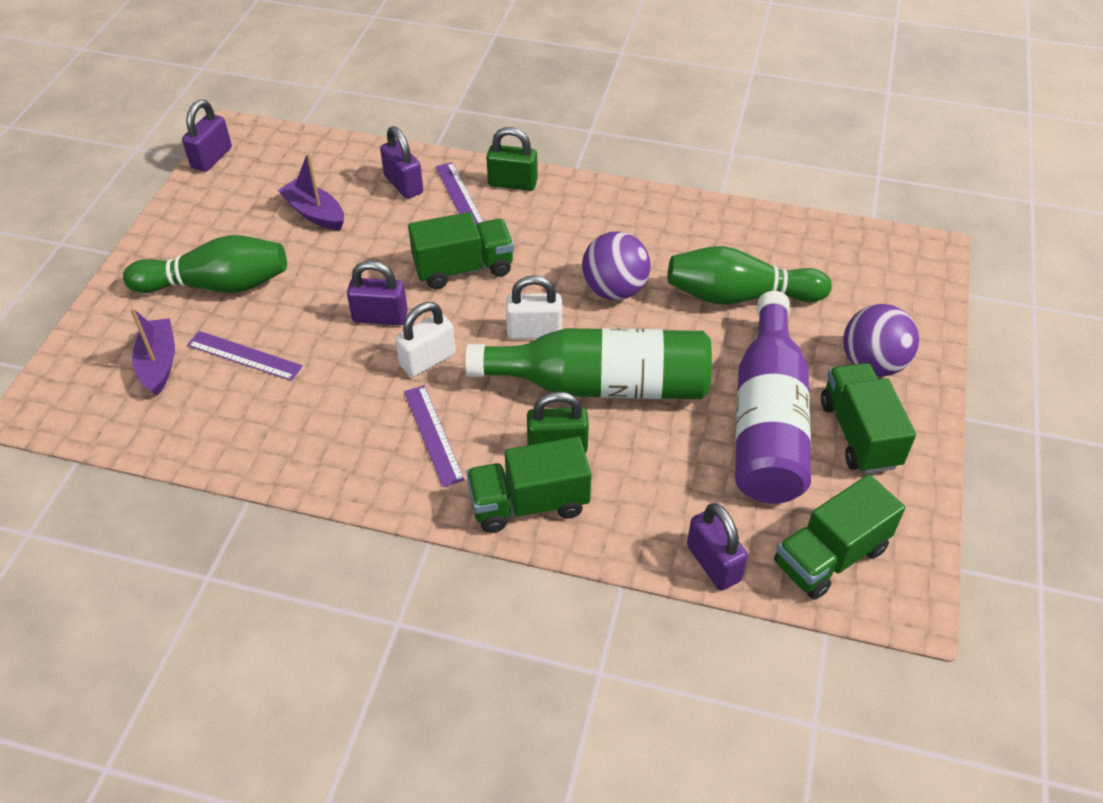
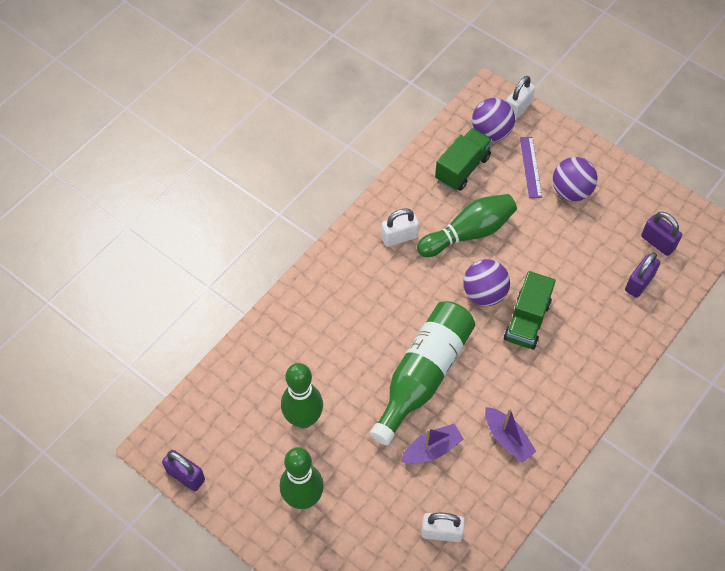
green bowling pin: 2 -> 3
green padlock: 2 -> 0
green truck: 4 -> 2
purple ball: 2 -> 3
purple bottle: 1 -> 0
purple padlock: 4 -> 3
purple ruler: 3 -> 1
white padlock: 2 -> 3

